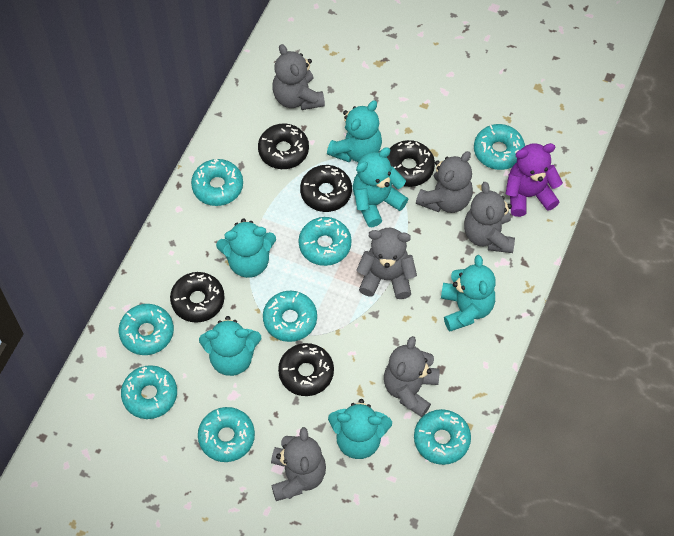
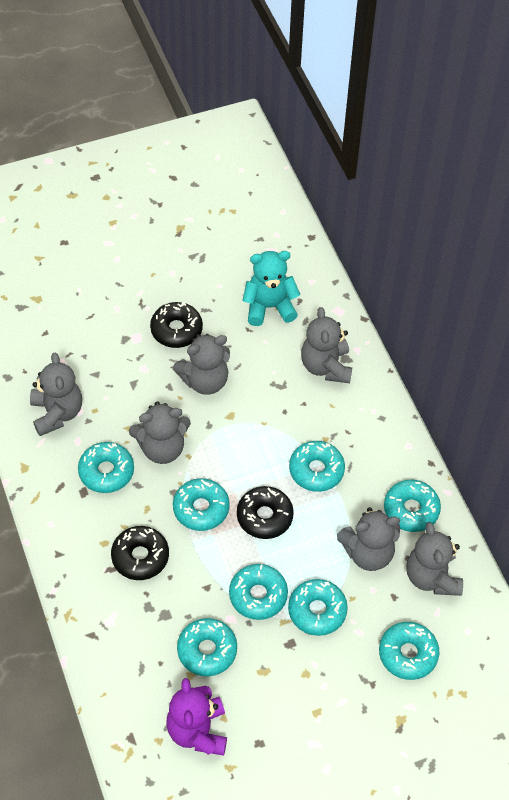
black donut: 5 -> 3
turquoise teddy bear: 6 -> 1

